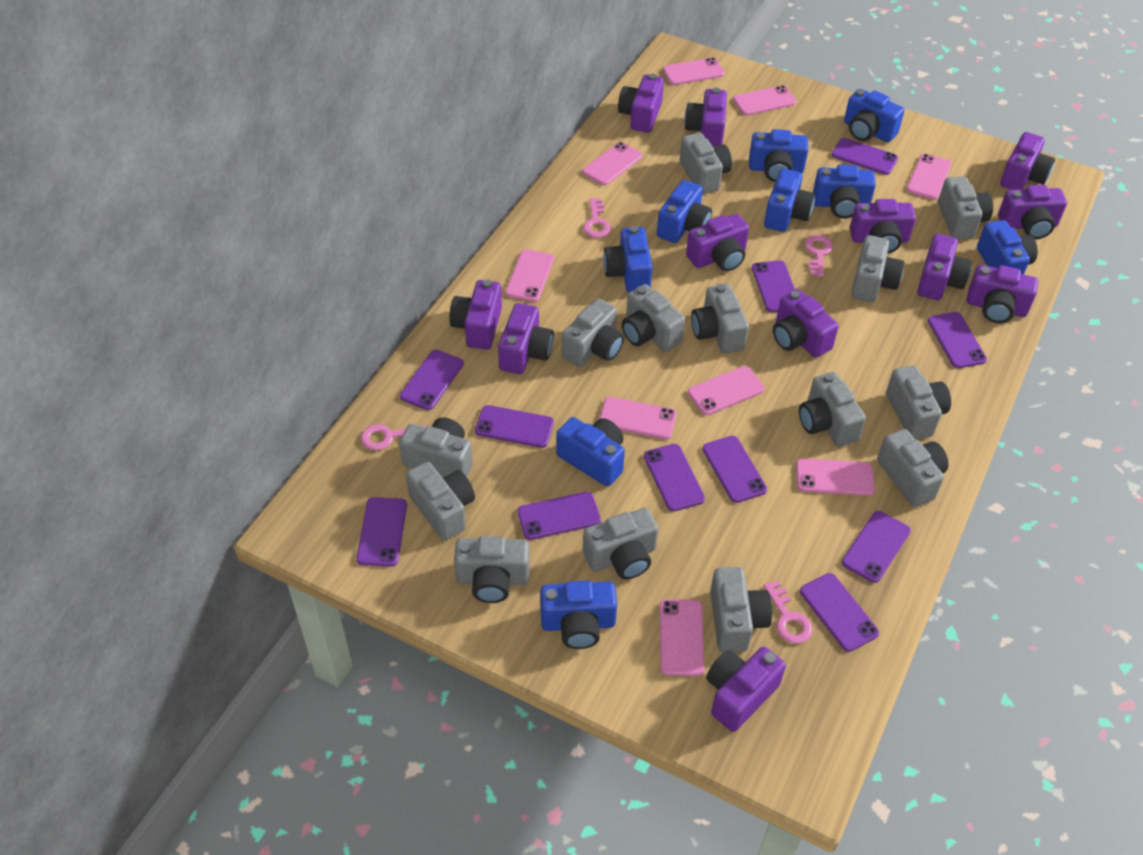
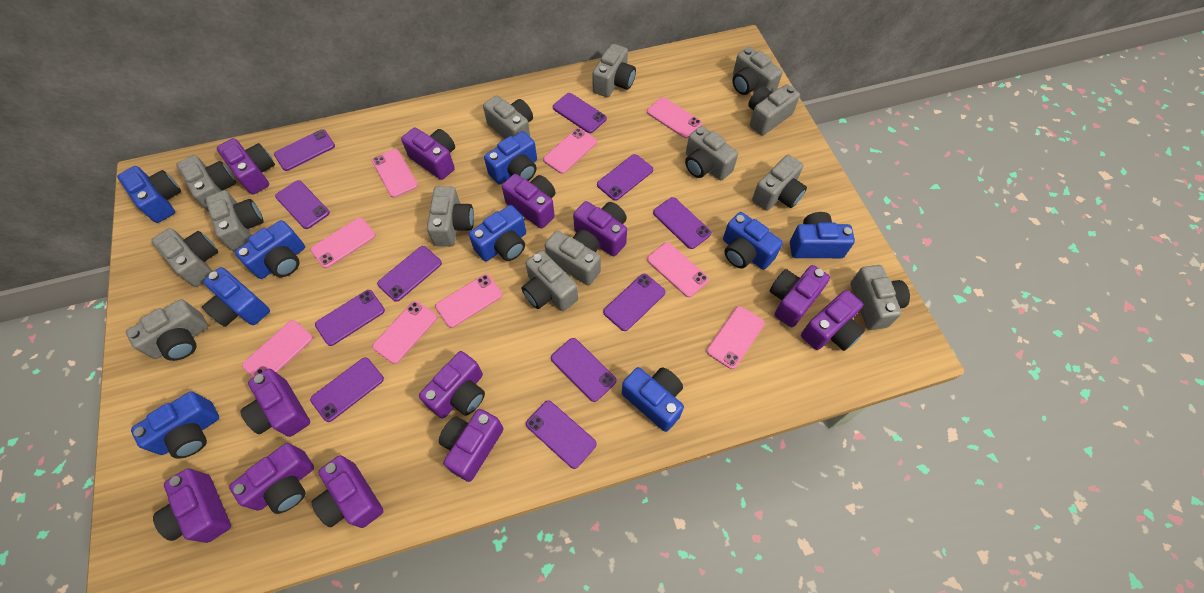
pink key: 4 -> 0

